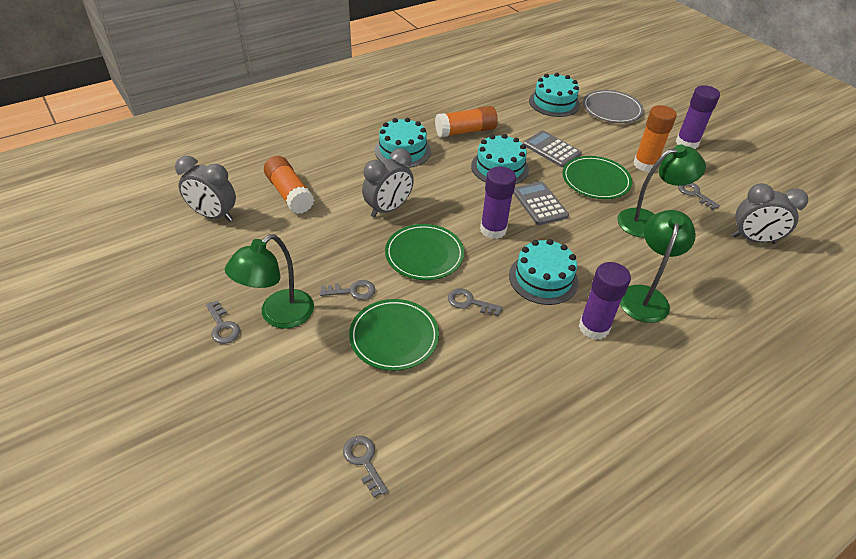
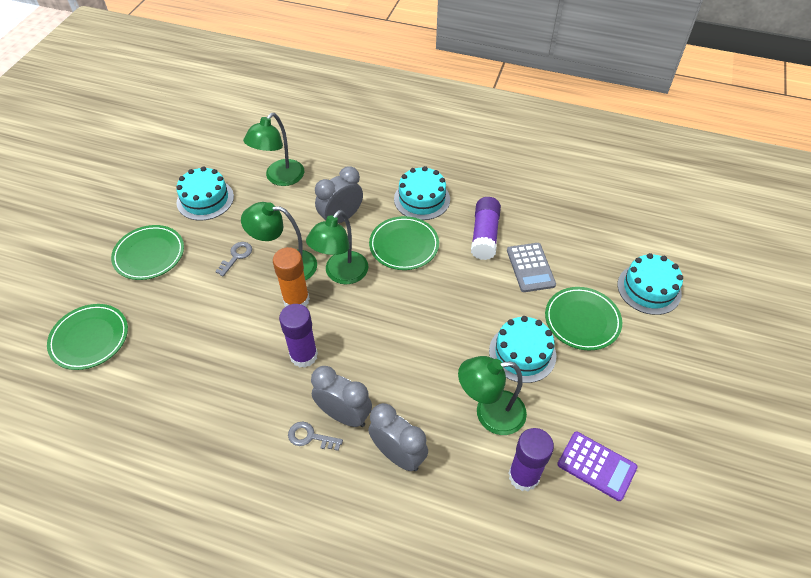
green lamp: 3 -> 4
green plate: 3 -> 4
grey calculator: 2 -> 1
grey key: 5 -> 2
grey plate: 1 -> 0
orange glue stick: 3 -> 1
purple calculator: 0 -> 1

